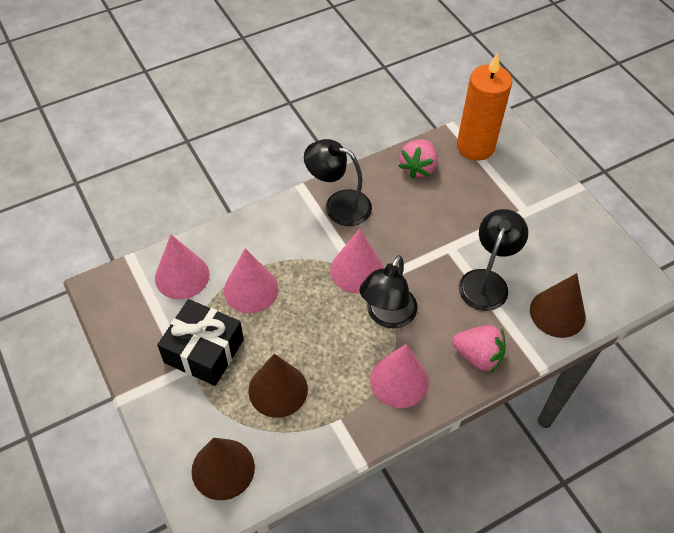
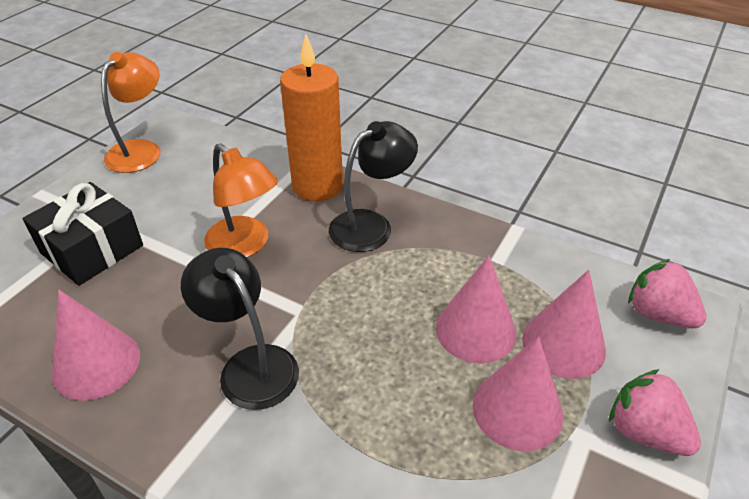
black lamp: 3 -> 2
brown cone: 3 -> 0
orange lamp: 0 -> 2

